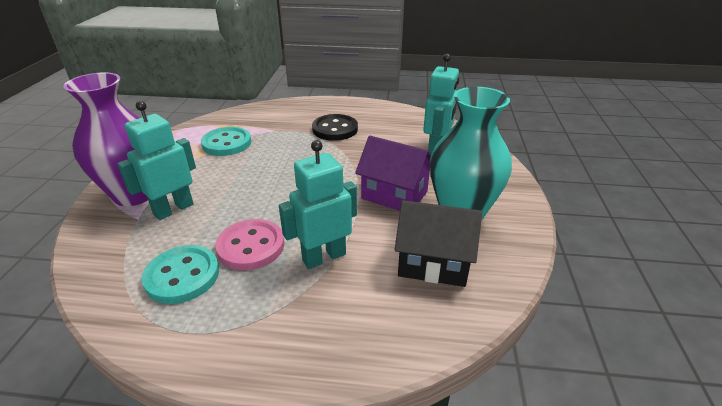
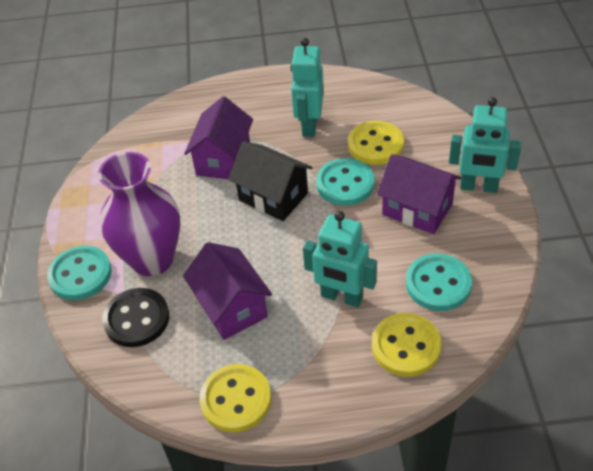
pink button: 1 -> 0
purple house: 1 -> 3
turquoise button: 2 -> 3
turquoise vase: 1 -> 0
yellow button: 0 -> 3

